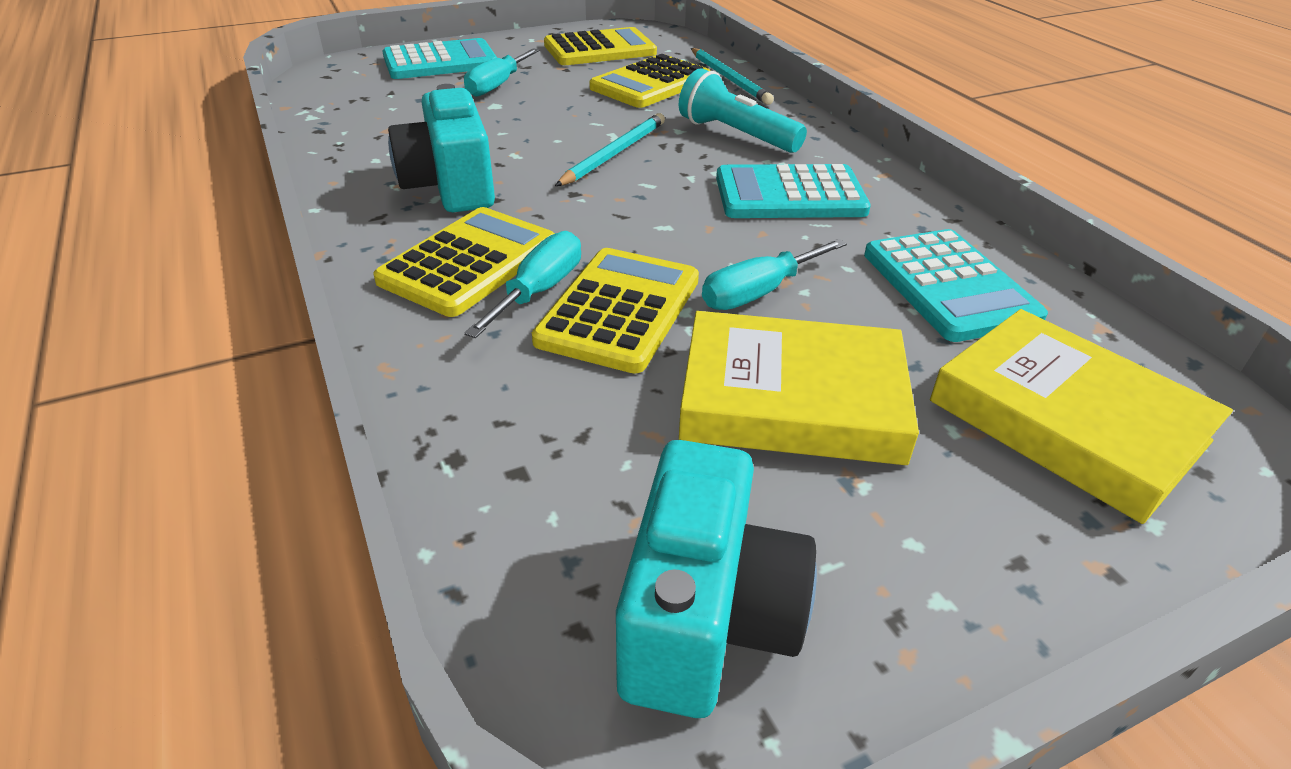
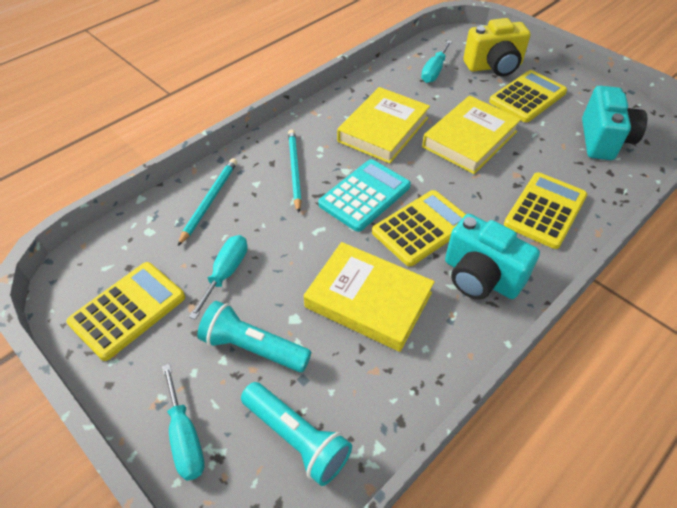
turquoise calculator: 3 -> 1
turquoise flashlight: 1 -> 2
yellow book: 2 -> 3
yellow camera: 0 -> 1

